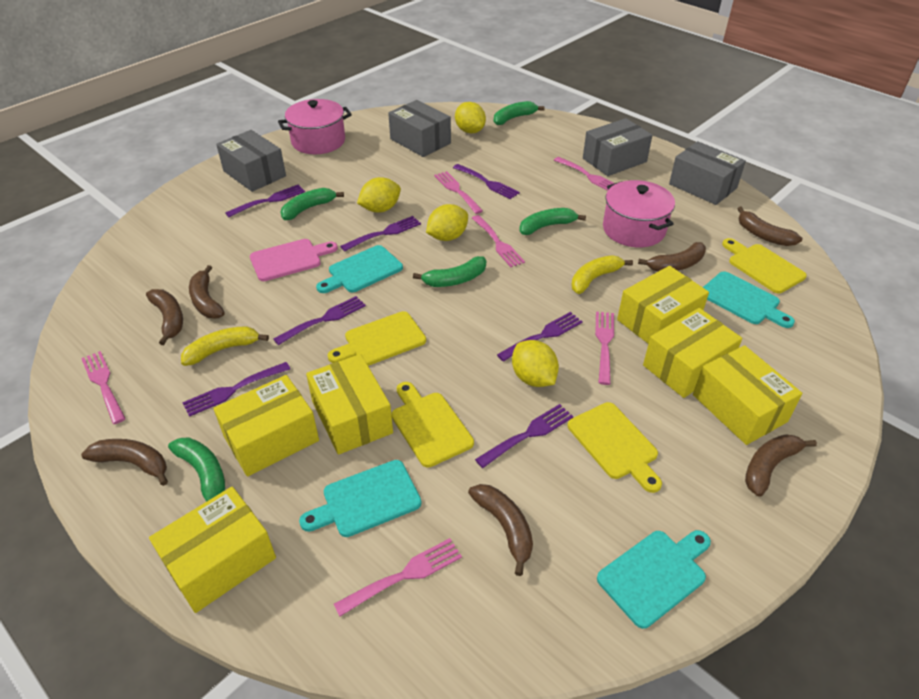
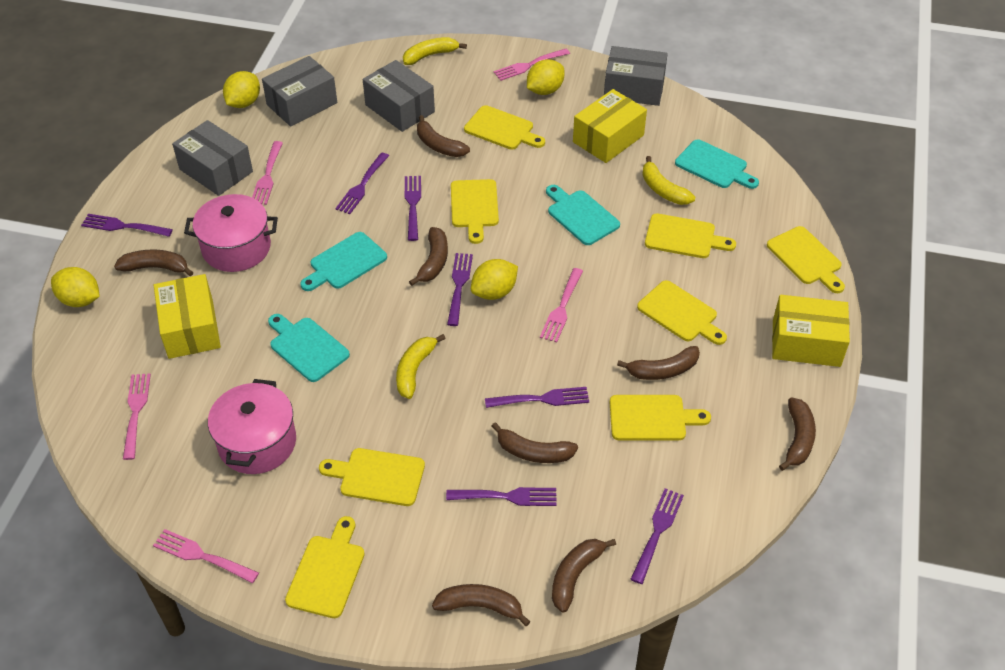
brown banana: 7 -> 8
green banana: 5 -> 0
pink cutting board: 1 -> 0
pink fork: 6 -> 5
yellow banana: 2 -> 3
yellow box: 6 -> 3
yellow cutting board: 4 -> 8

